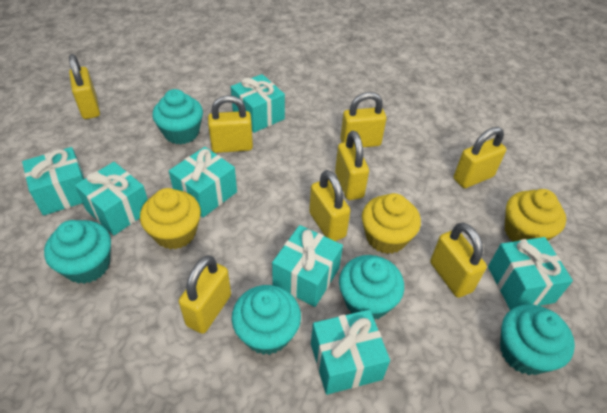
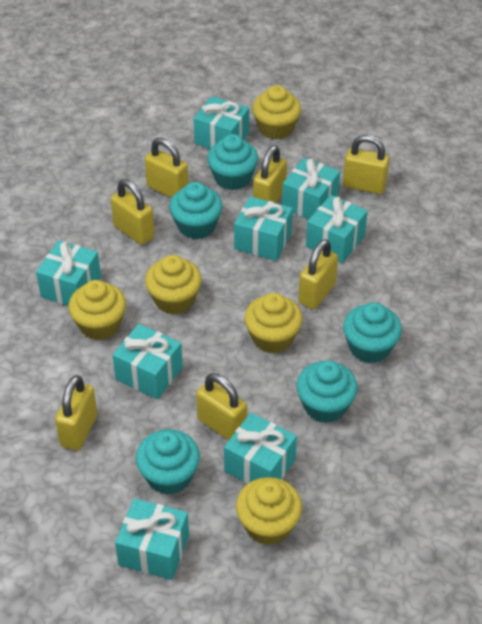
turquoise gift: 7 -> 8
yellow cupcake: 3 -> 5
yellow padlock: 8 -> 7

